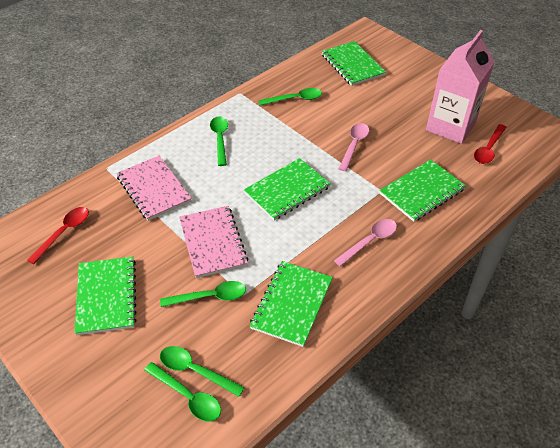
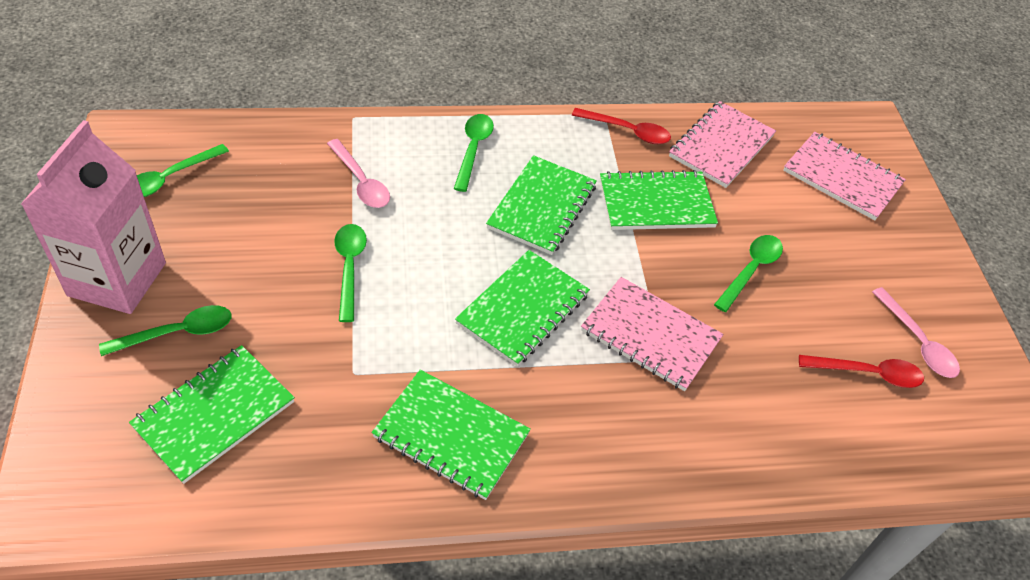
pink notebook: 2 -> 3

